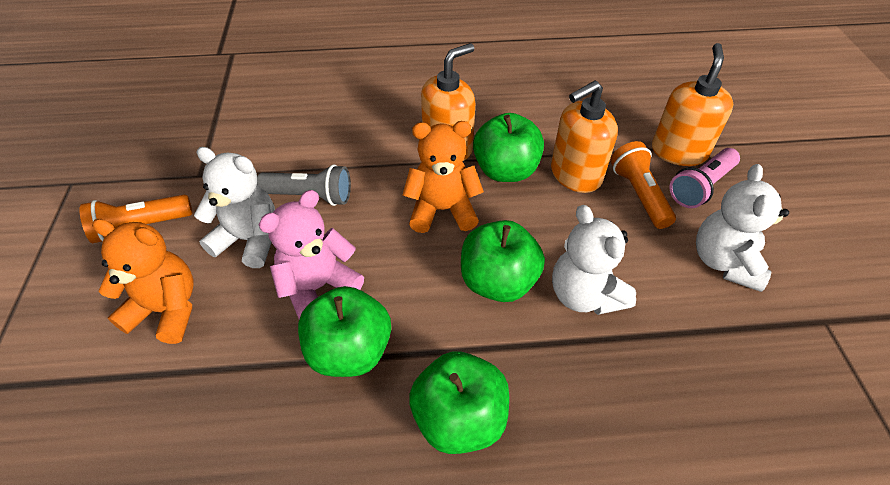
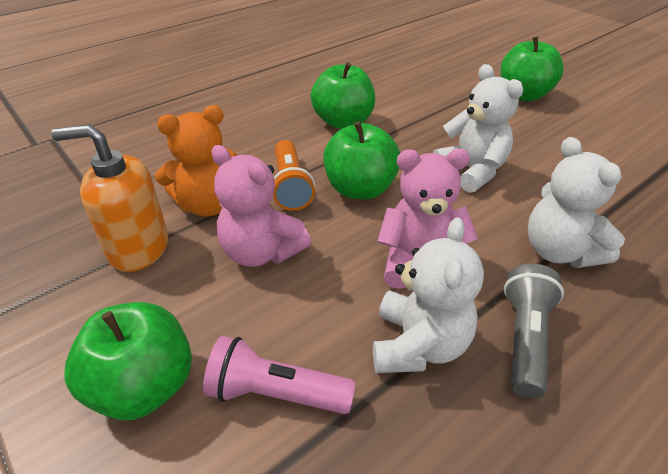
orange flashlight: 2 -> 1
orange soap dispenser: 3 -> 1
orange teddy bear: 2 -> 1
pink teddy bear: 1 -> 2

